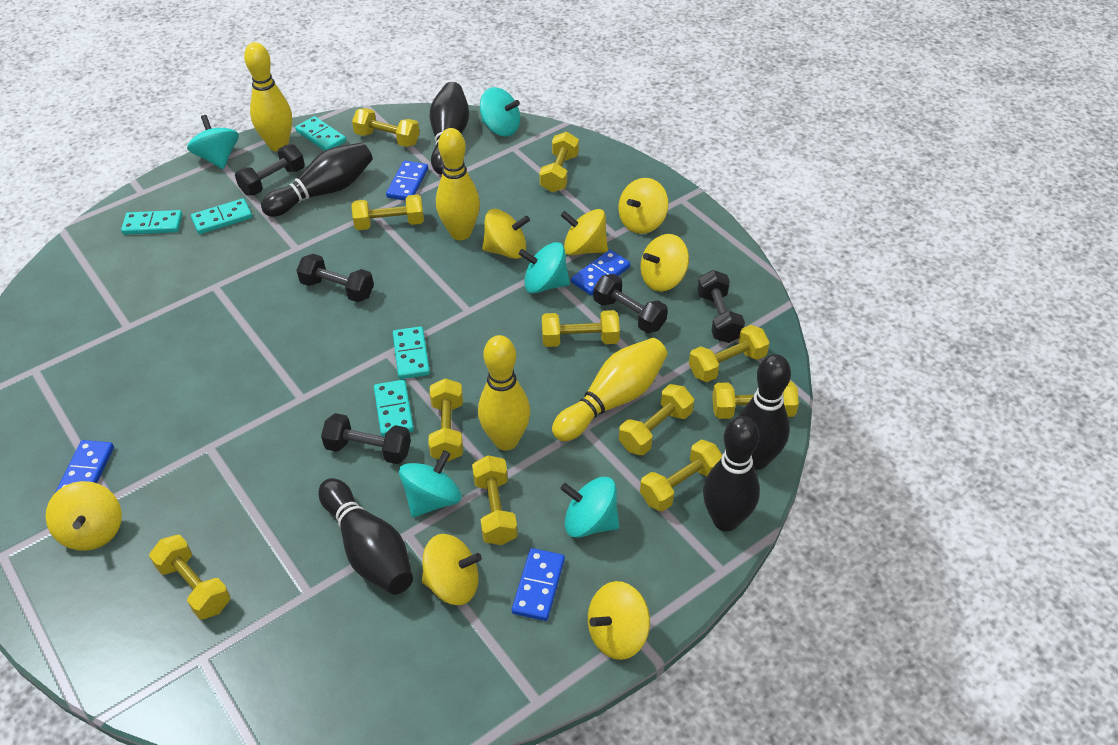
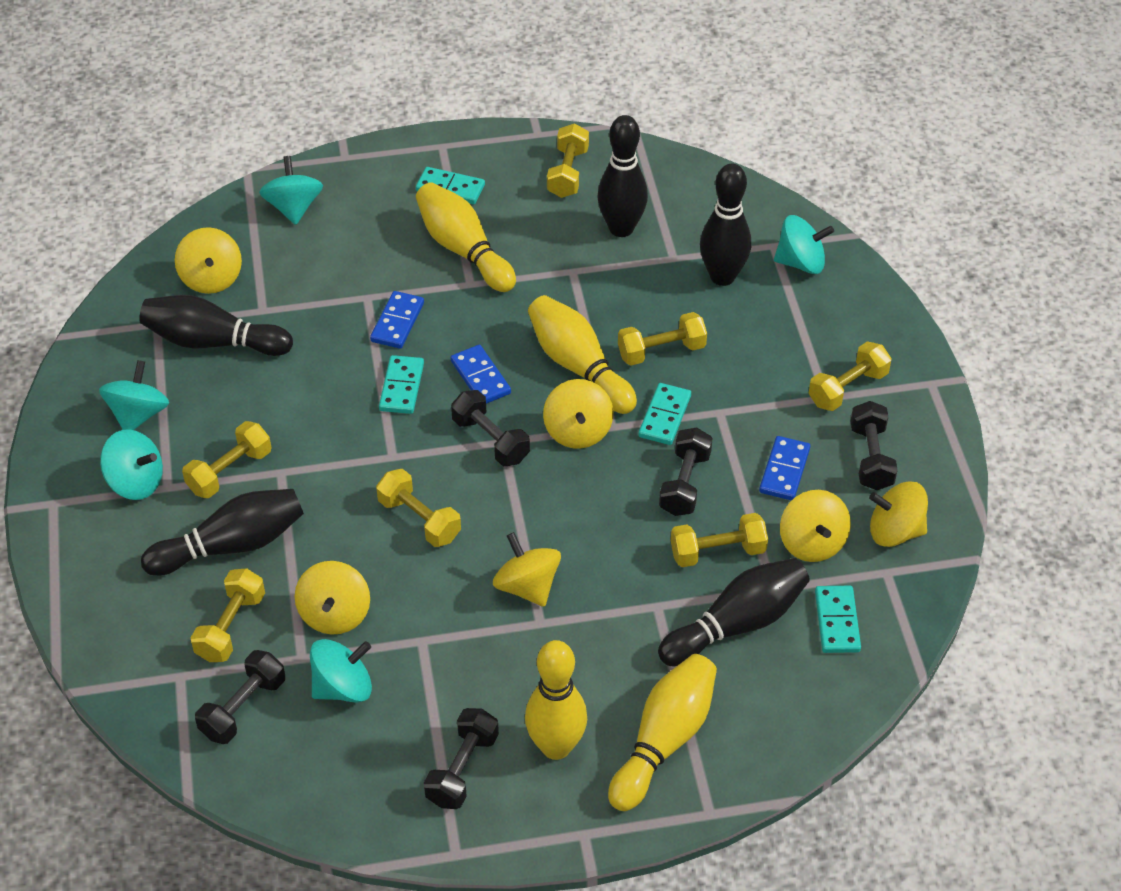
blue domino: 4 -> 3
turquoise domino: 5 -> 4
yellow dumbbell: 11 -> 7
yellow spinning top: 7 -> 6

